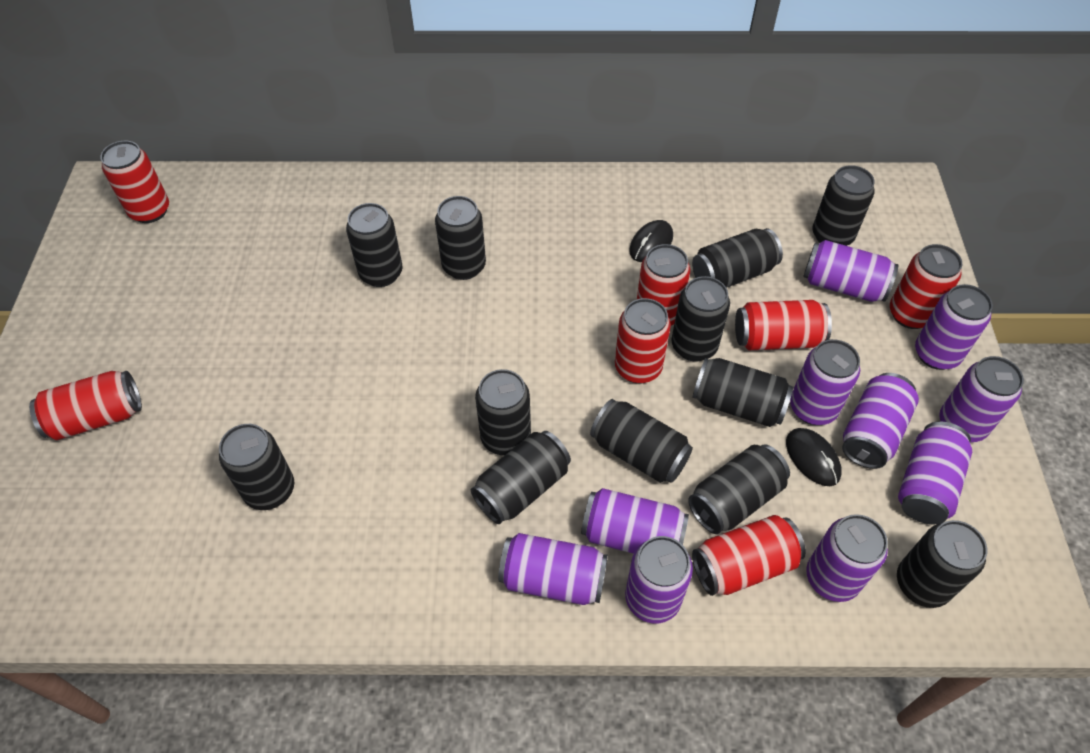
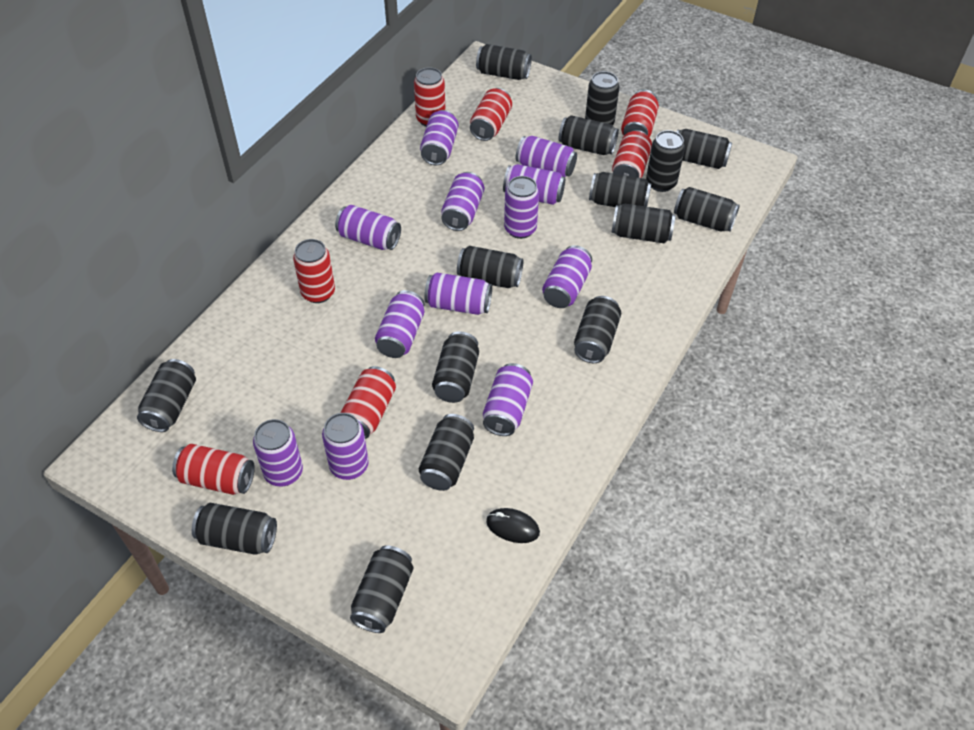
black can: 12 -> 15
black mouse: 2 -> 1
purple can: 10 -> 12

